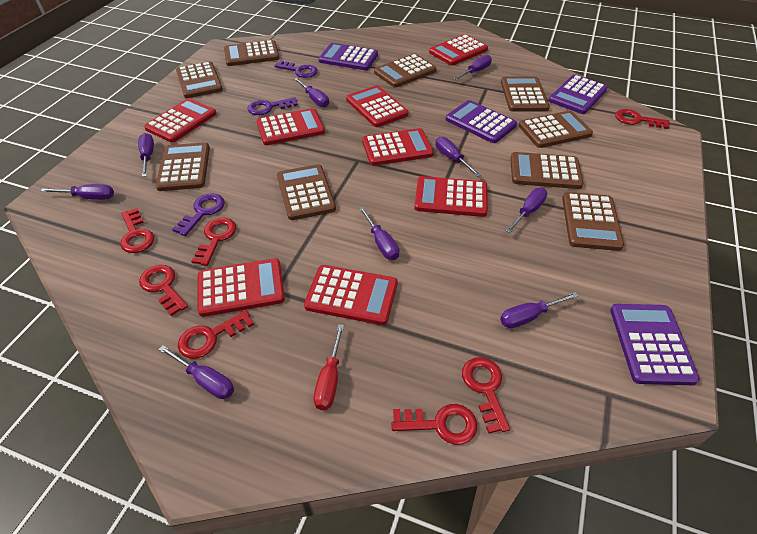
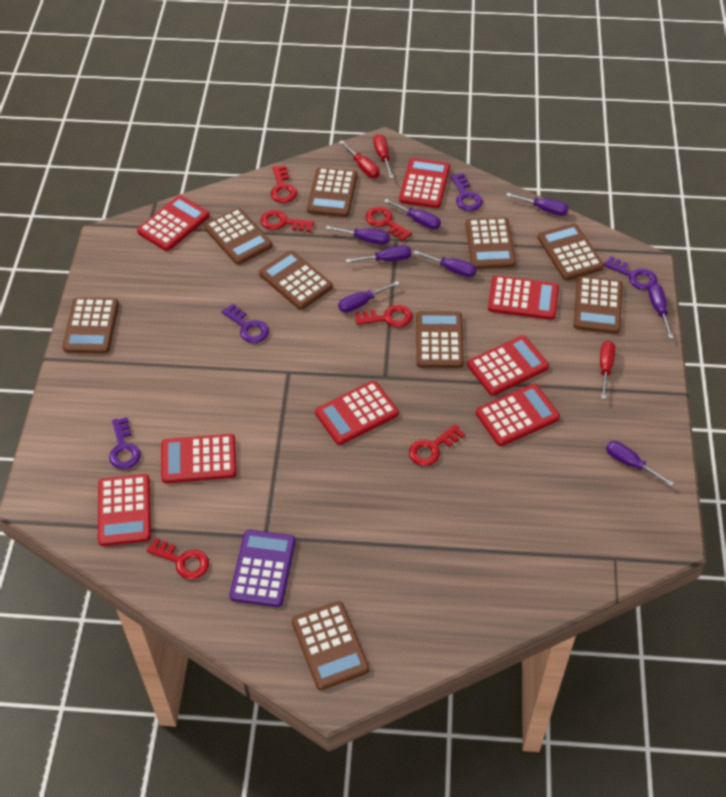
purple calculator: 4 -> 1
purple key: 3 -> 4
purple screwdriver: 9 -> 8
red key: 7 -> 6
red screwdriver: 1 -> 3

